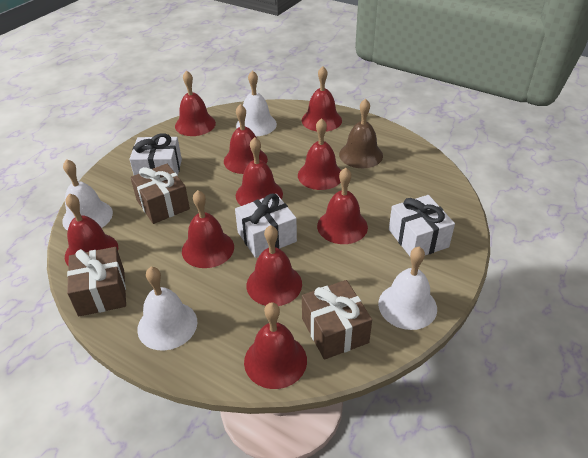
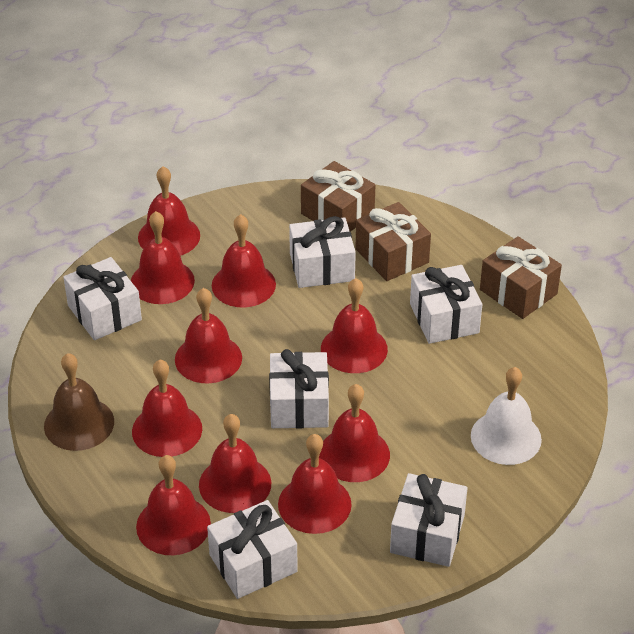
white bell: 4 -> 1
white gift: 3 -> 6

